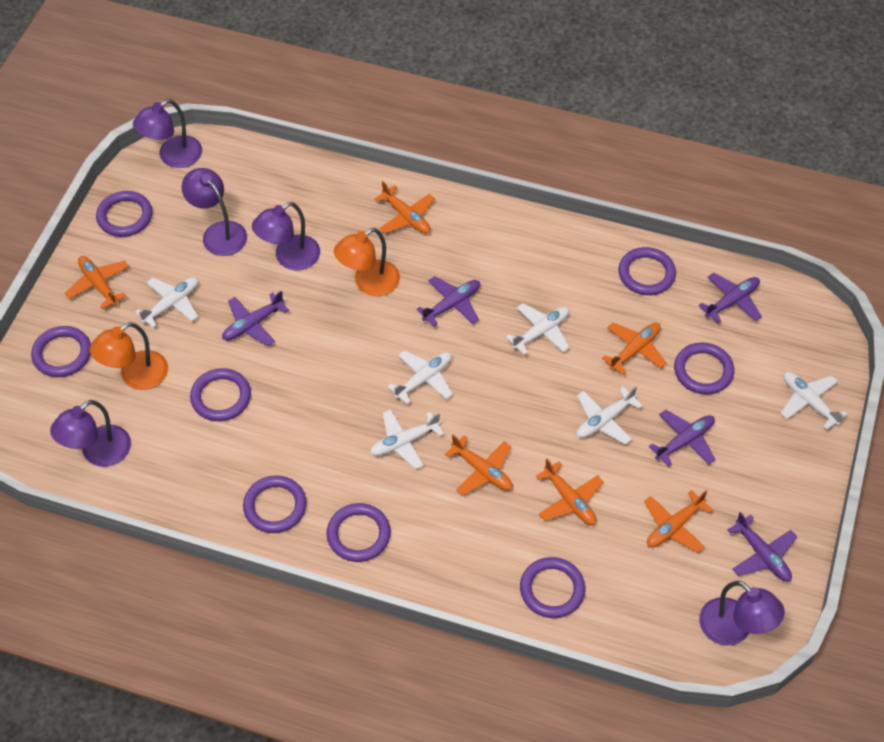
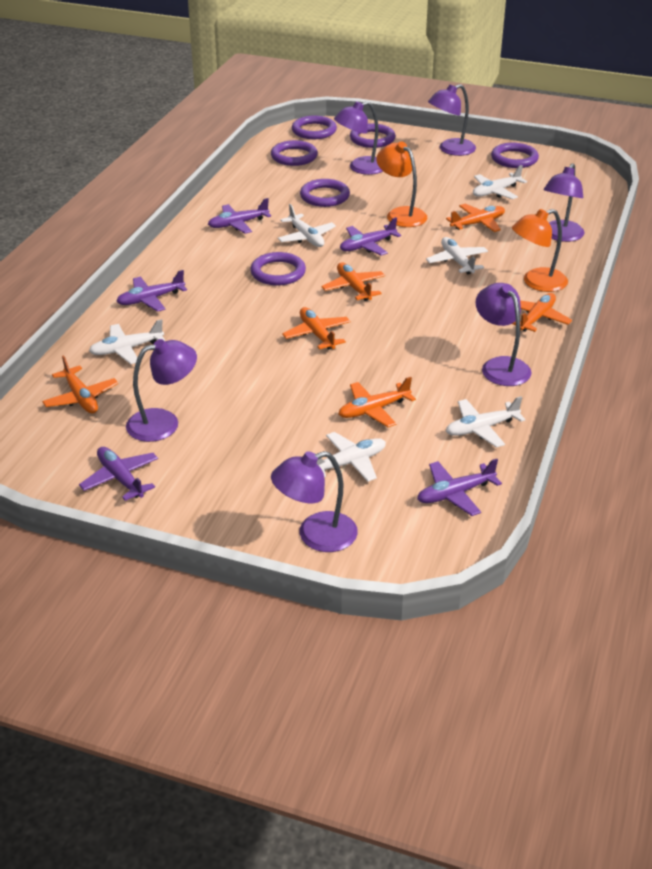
purple lamp: 5 -> 6
purple ring: 8 -> 6

